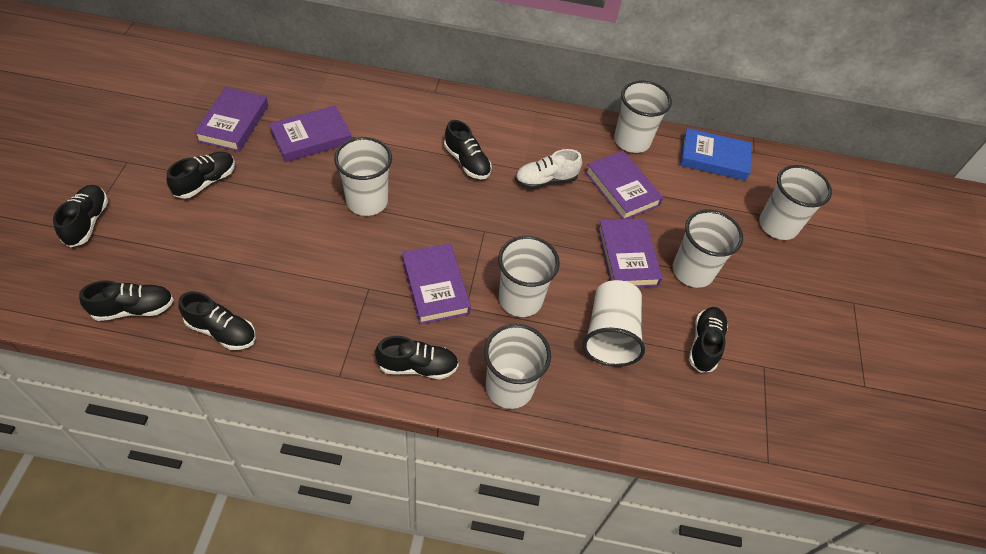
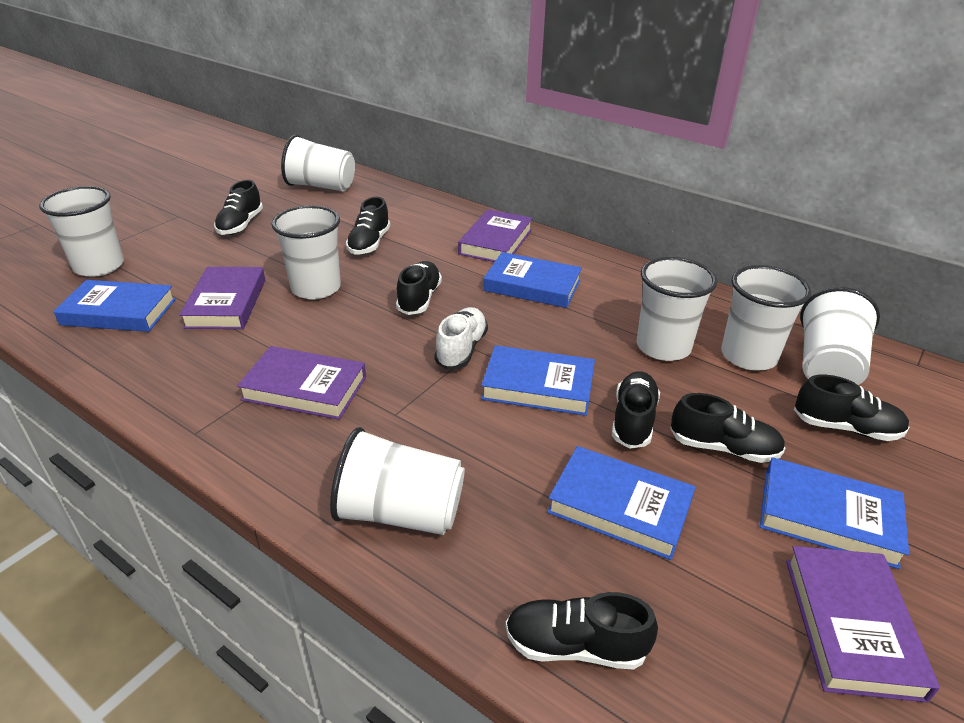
blue book: 1 -> 5
purple book: 5 -> 4

